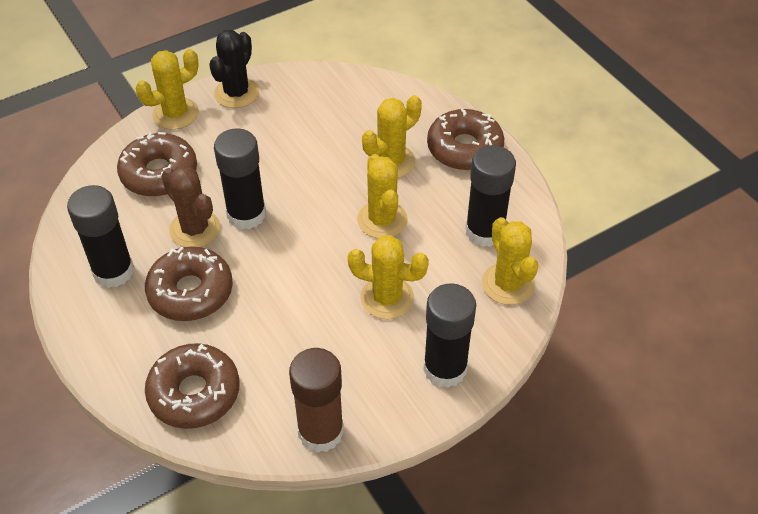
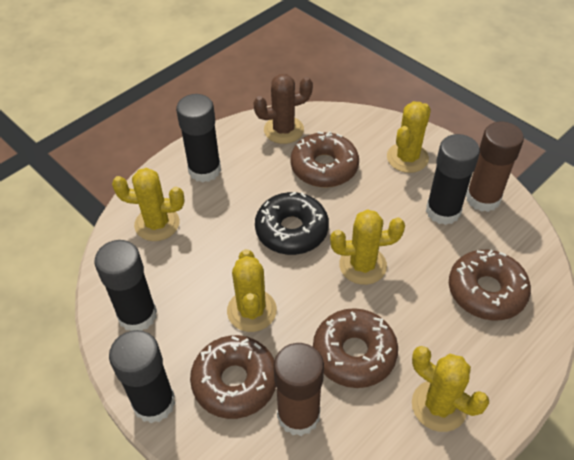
black cactus: 1 -> 0
black donut: 0 -> 1
brown glue stick: 1 -> 2

